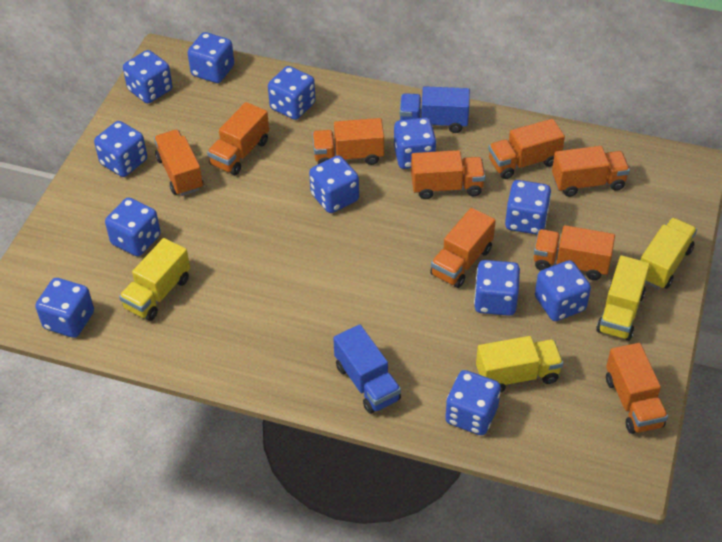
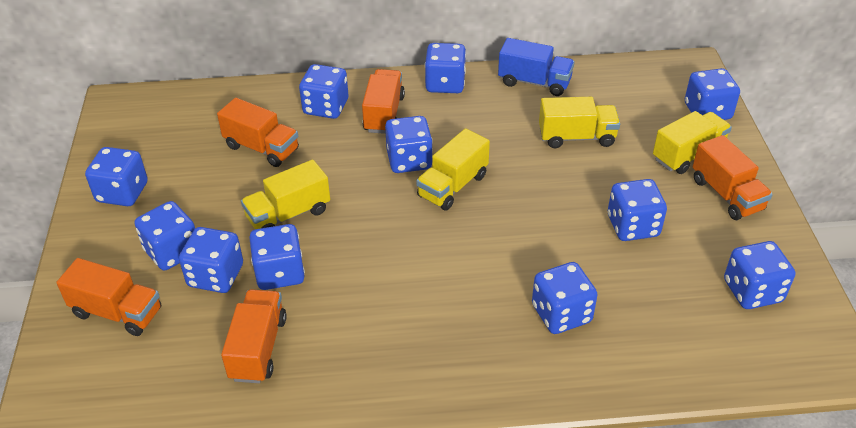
blue dice: 12 -> 11
blue truck: 2 -> 1
orange truck: 9 -> 5

